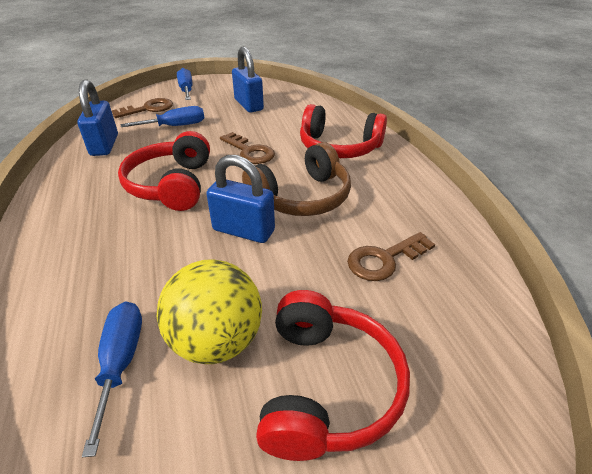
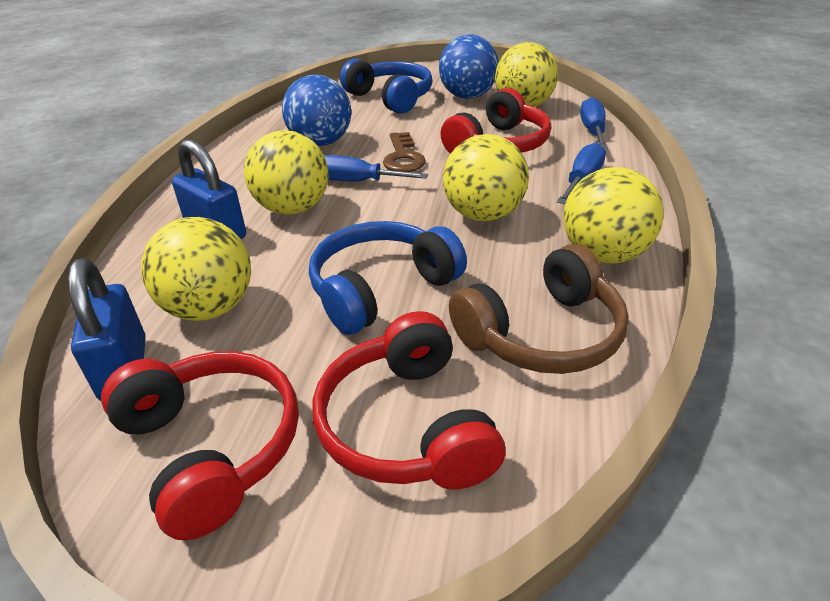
blue ball: 0 -> 2
blue headphones: 0 -> 2
blue padlock: 3 -> 2
brown key: 3 -> 1
yellow ball: 1 -> 5

